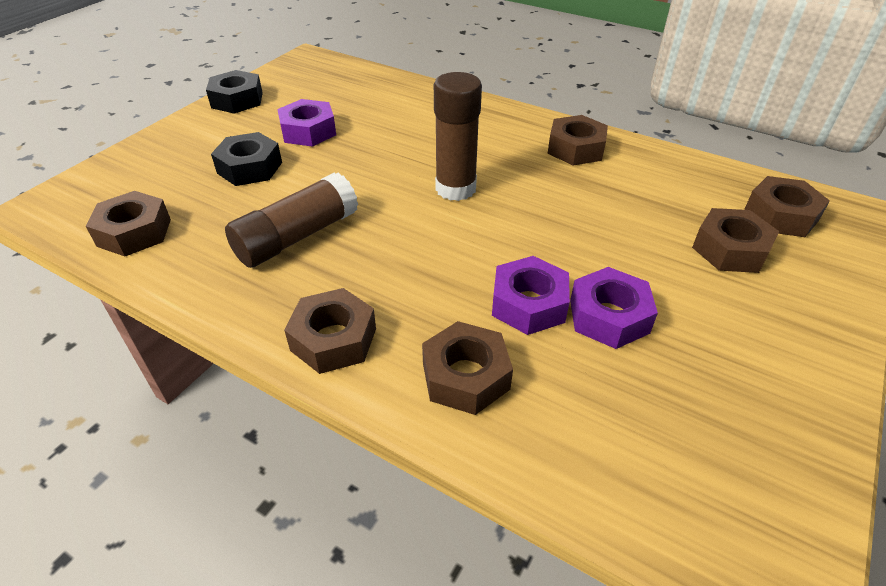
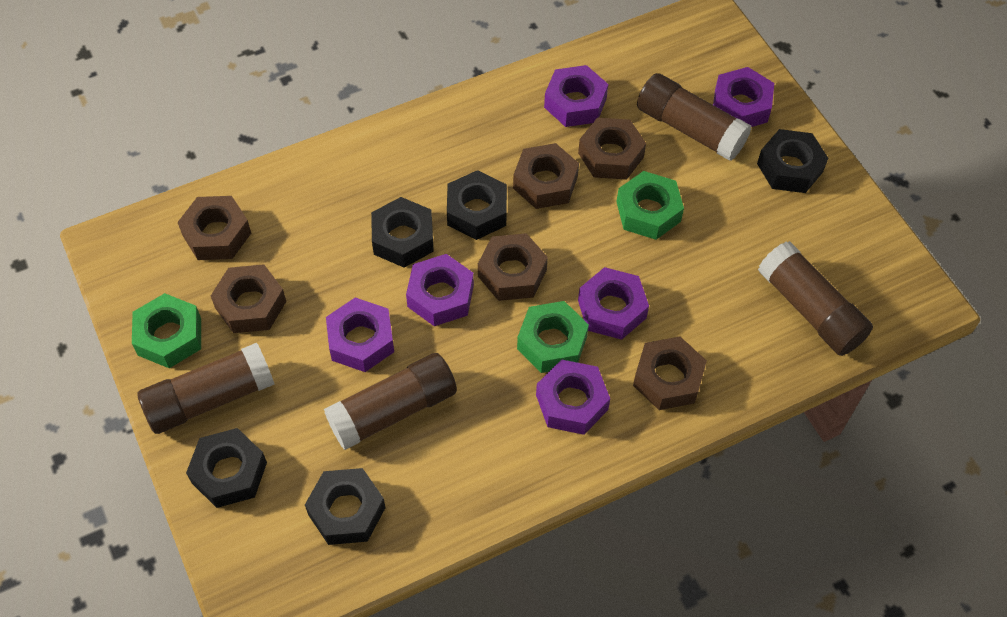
black nut: 2 -> 5
brown glue stick: 2 -> 4
green nut: 0 -> 3
purple nut: 3 -> 6

